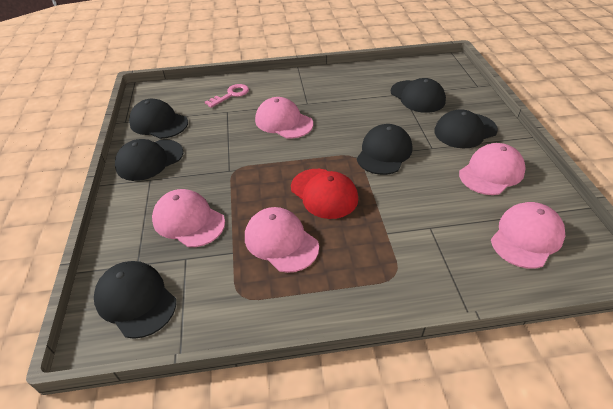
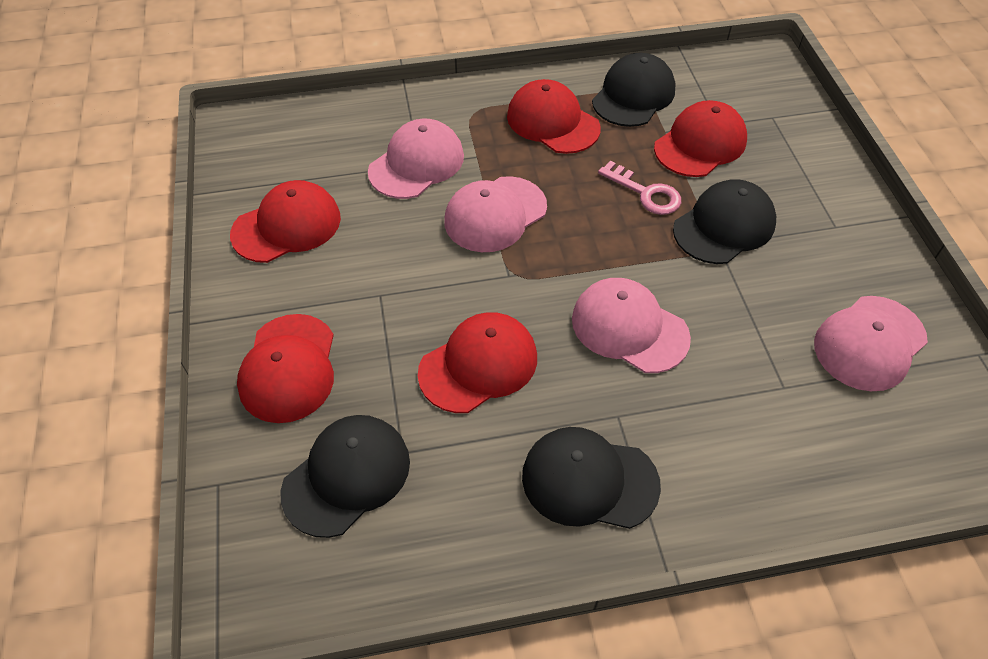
black cap: 6 -> 4
pink cap: 5 -> 4
red cap: 1 -> 5

